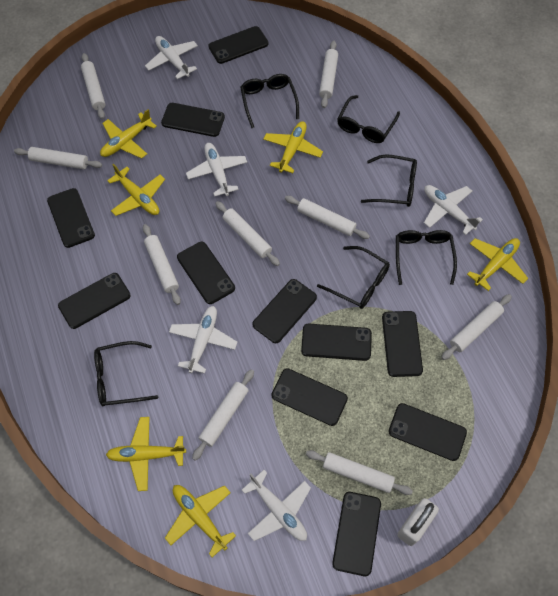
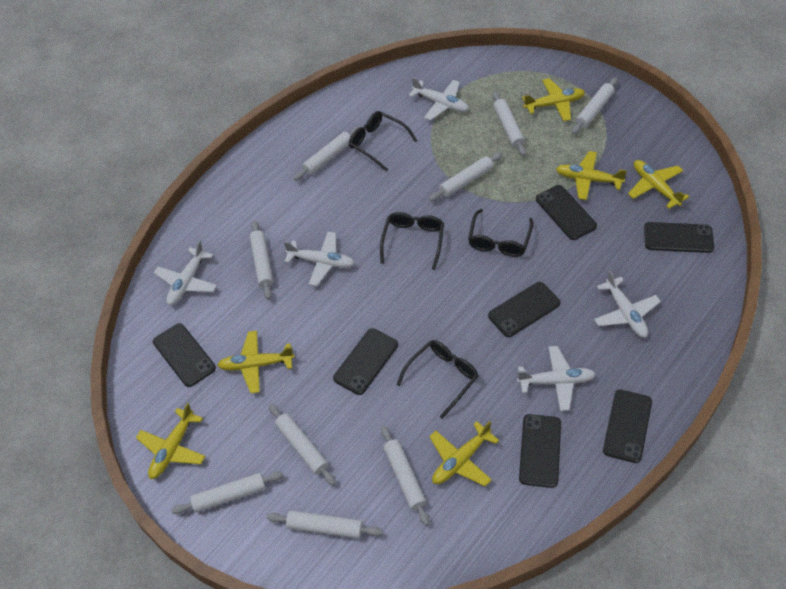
black glasses: 6 -> 4
black phone: 11 -> 7
white padlock: 1 -> 0

